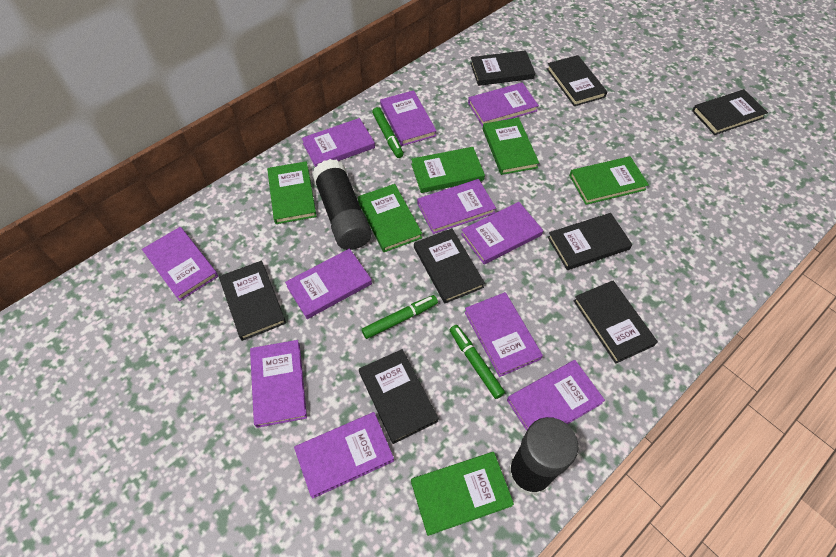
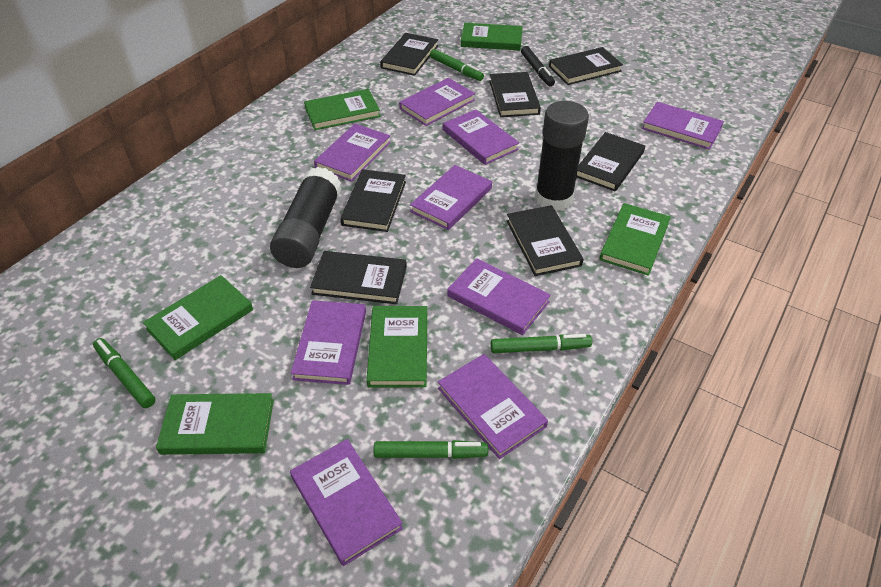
black book: 8 -> 7
black marker: 0 -> 1
green marker: 3 -> 4
purple book: 11 -> 9

